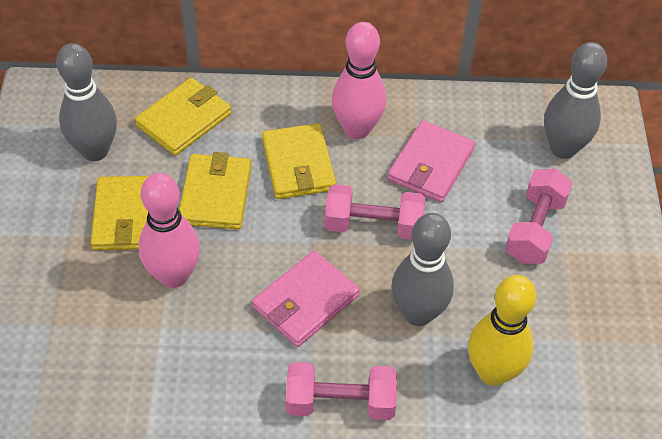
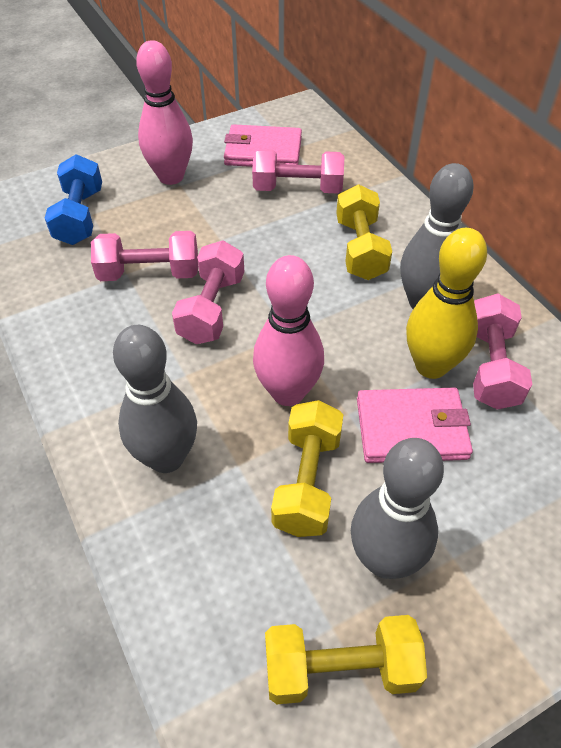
blue dumbbell: 0 -> 1
pink dumbbell: 3 -> 4
yellow dumbbell: 0 -> 3
yellow wallet: 4 -> 0

